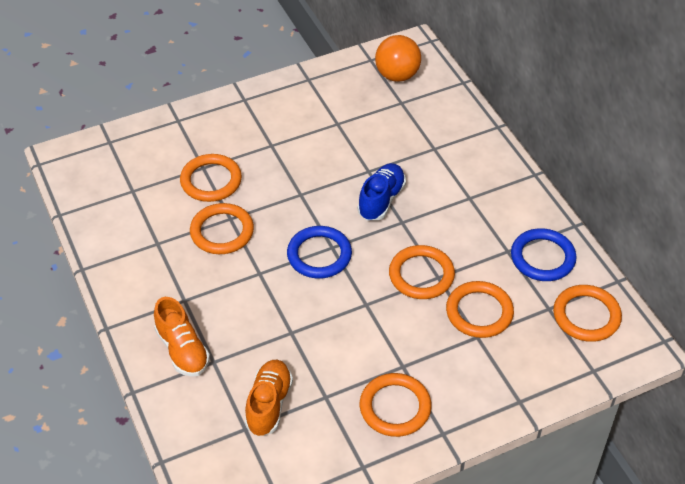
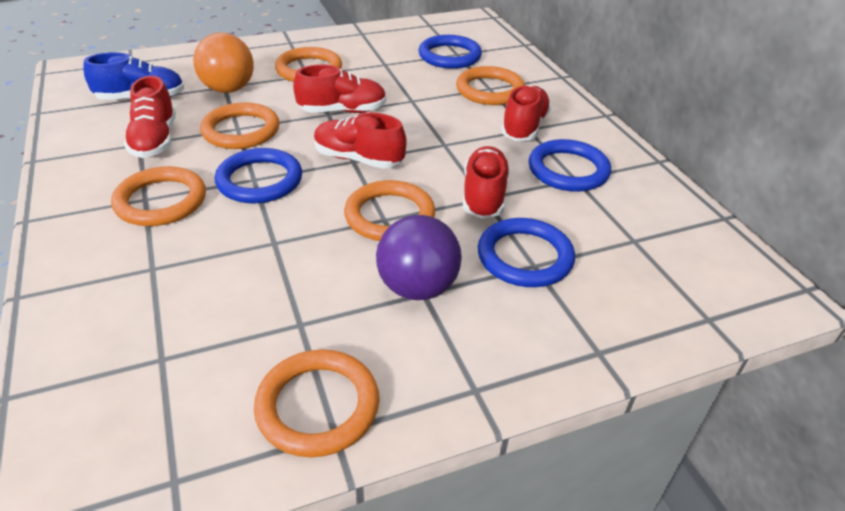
blue ring: 2 -> 4
orange shoe: 2 -> 0
purple ball: 0 -> 1
red shoe: 0 -> 5

